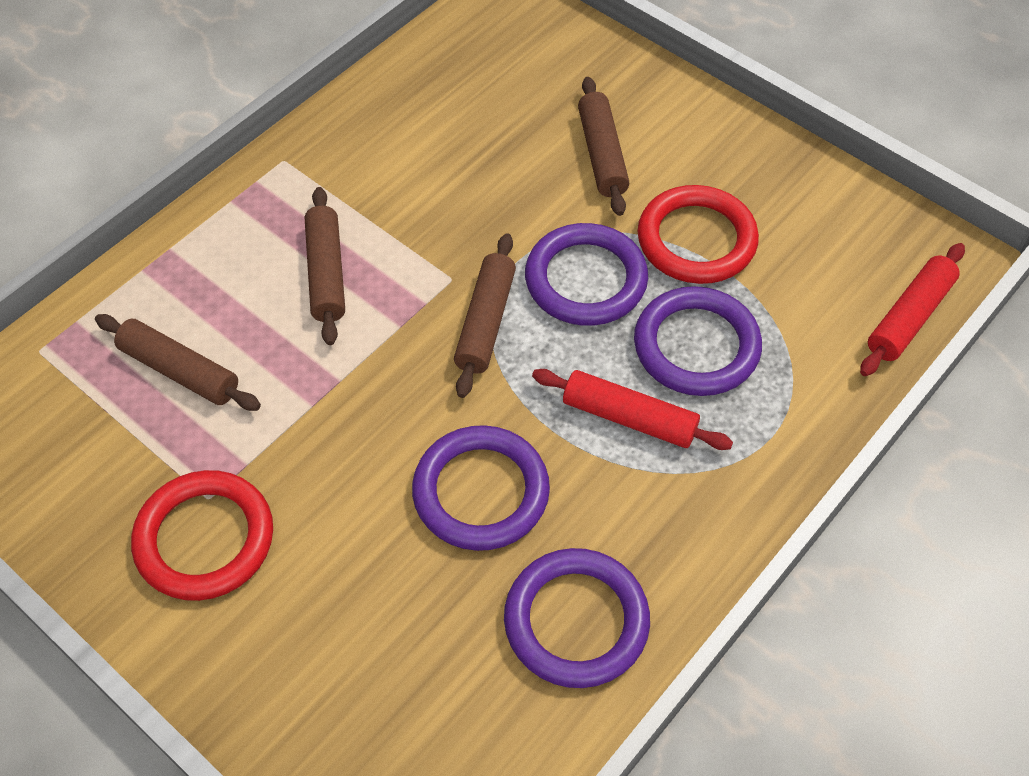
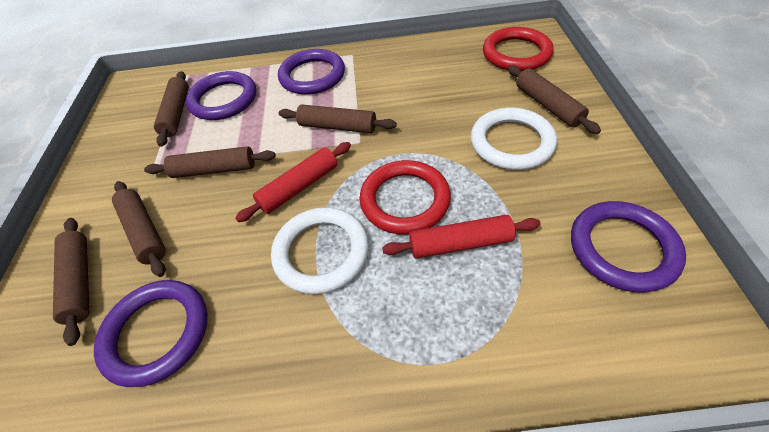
brown rolling pin: 4 -> 6
white ring: 0 -> 2

